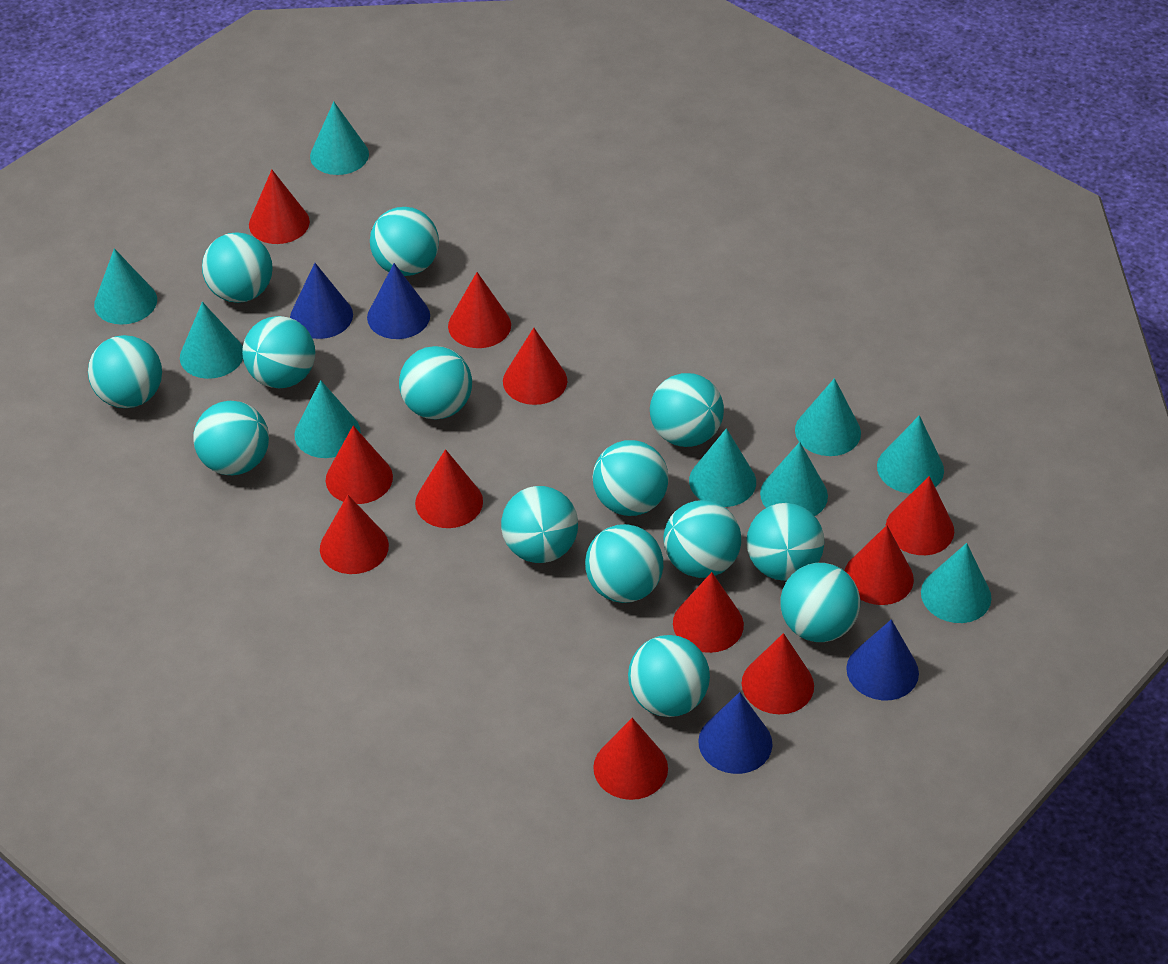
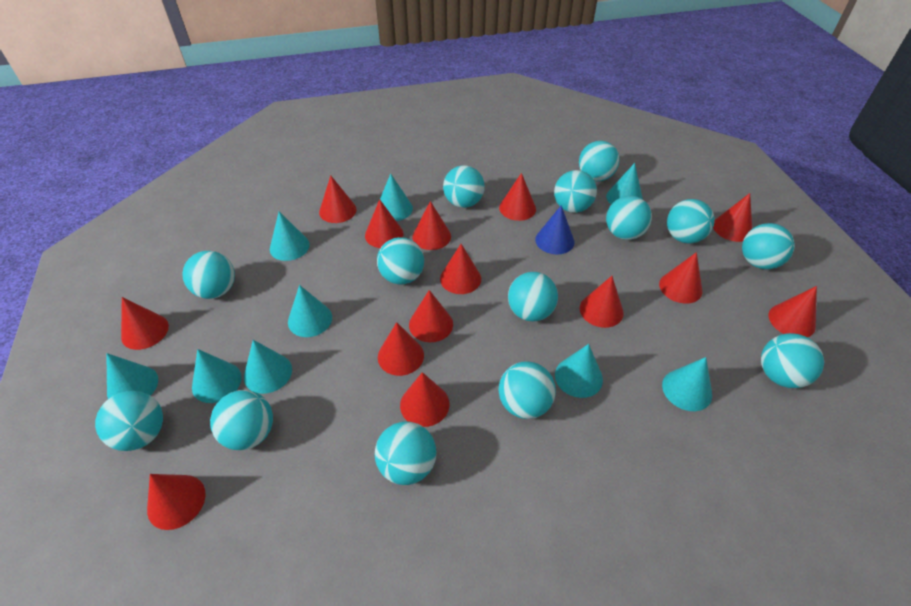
blue cone: 4 -> 1
red cone: 11 -> 14

